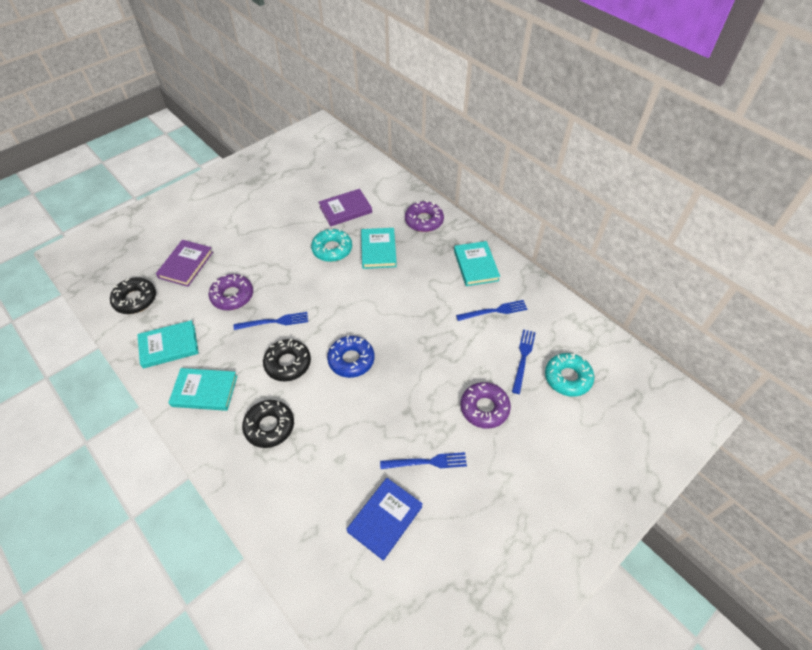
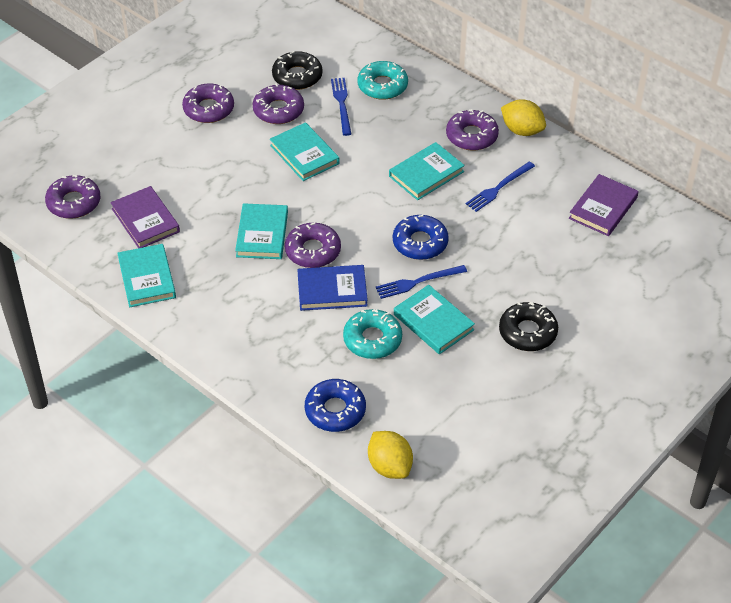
black donut: 3 -> 2
blue donut: 1 -> 2
blue fork: 4 -> 3
purple donut: 3 -> 5
turquoise book: 4 -> 5
yellow lemon: 0 -> 2

